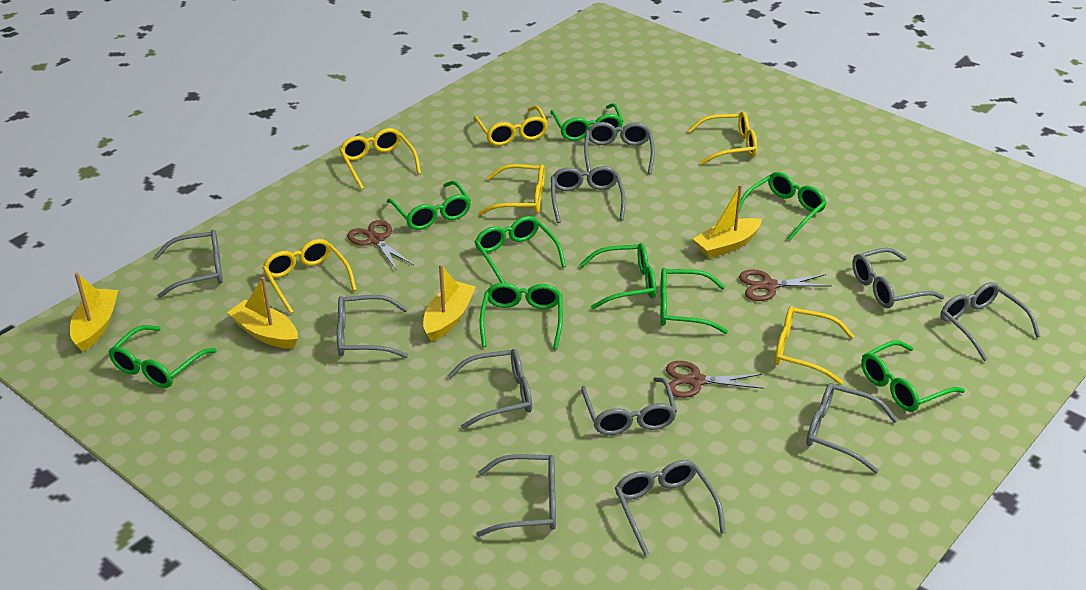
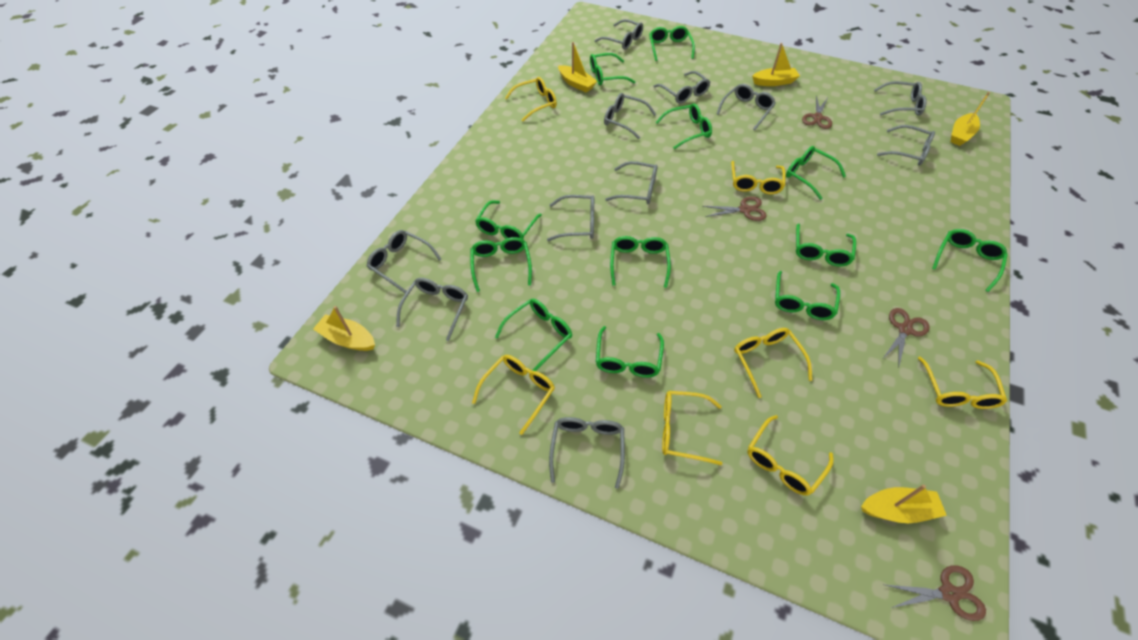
brown scissors: 3 -> 4
green glasses: 9 -> 12
yellow boat: 4 -> 5
yellow glasses: 6 -> 7

